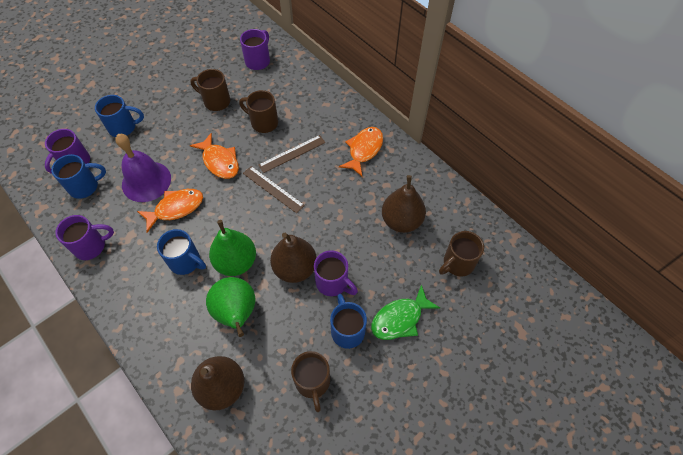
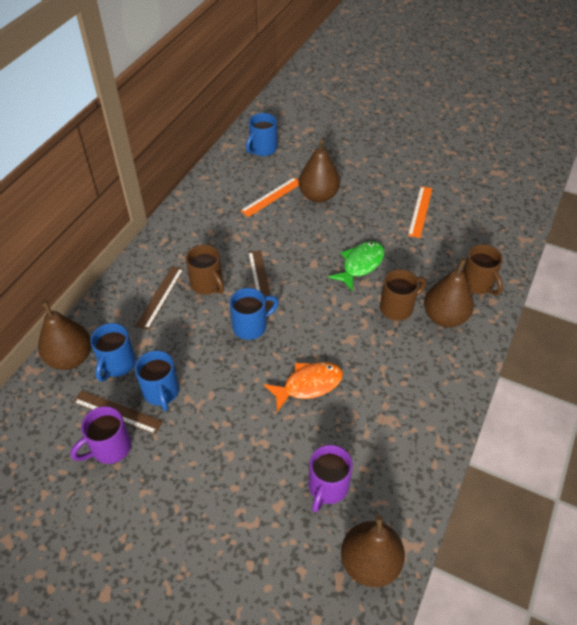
brown mug: 4 -> 3
brown pear: 3 -> 4
brown ruler: 2 -> 3
green pear: 2 -> 0
orange fish: 3 -> 1
orange ruler: 0 -> 2
purple bell: 1 -> 0
purple mug: 4 -> 2

